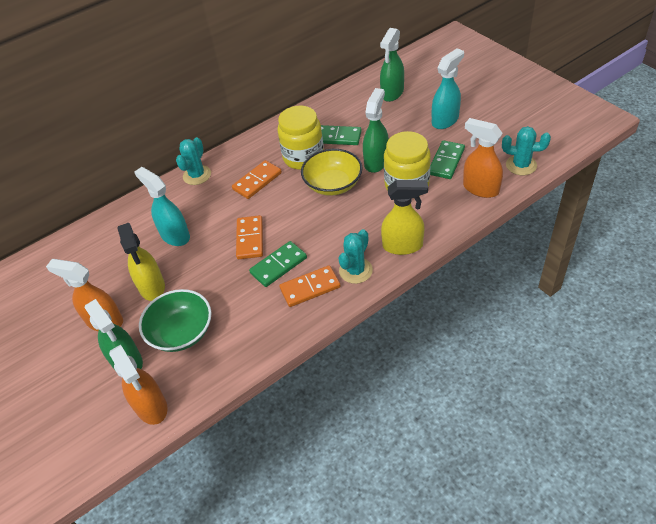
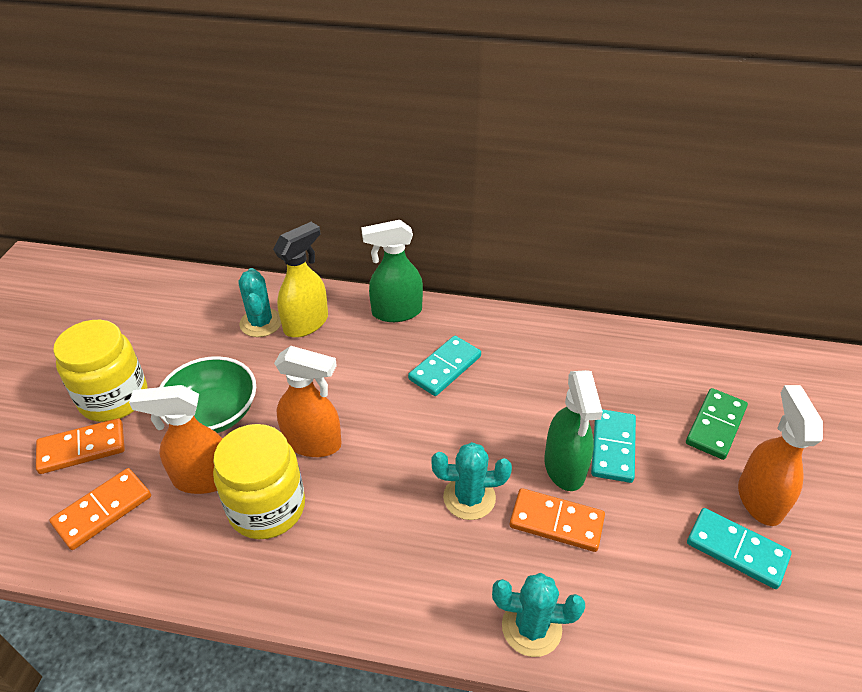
green domino: 3 -> 1
green spray bottle: 3 -> 2
turquoise domino: 0 -> 3
turquoise spray bottle: 2 -> 0
yellow bowl: 1 -> 0
yellow spray bottle: 2 -> 1

